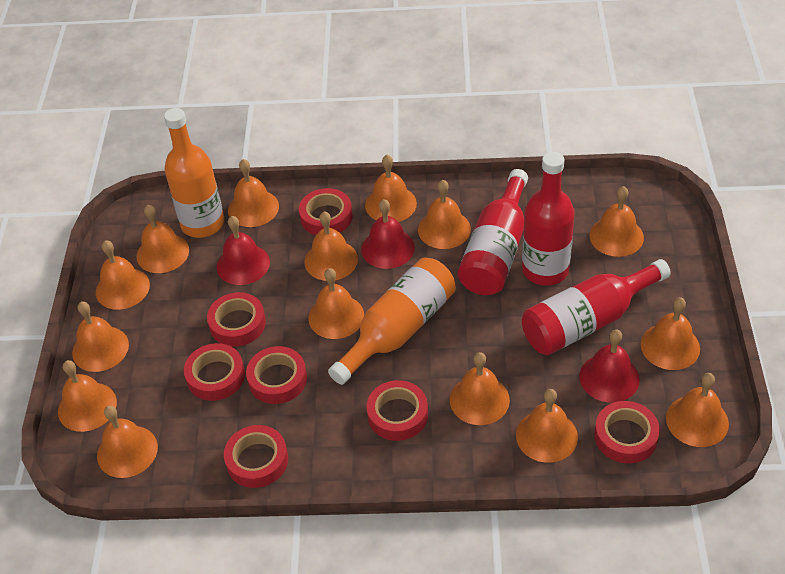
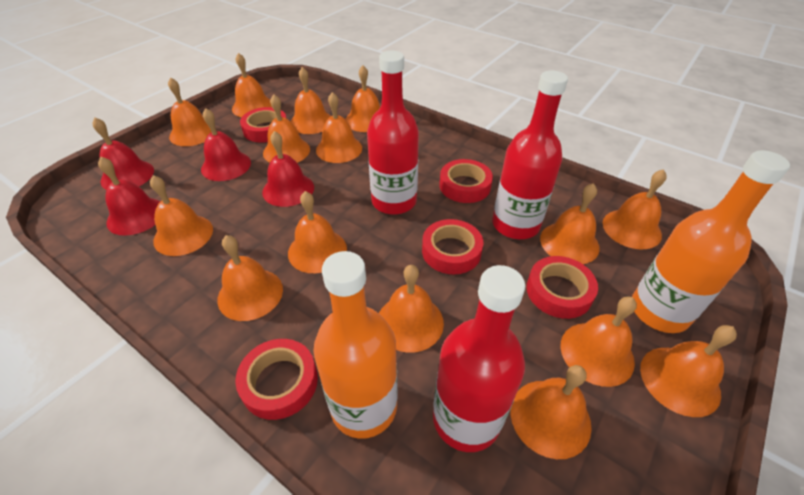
red bell: 3 -> 4
red tape: 7 -> 5

